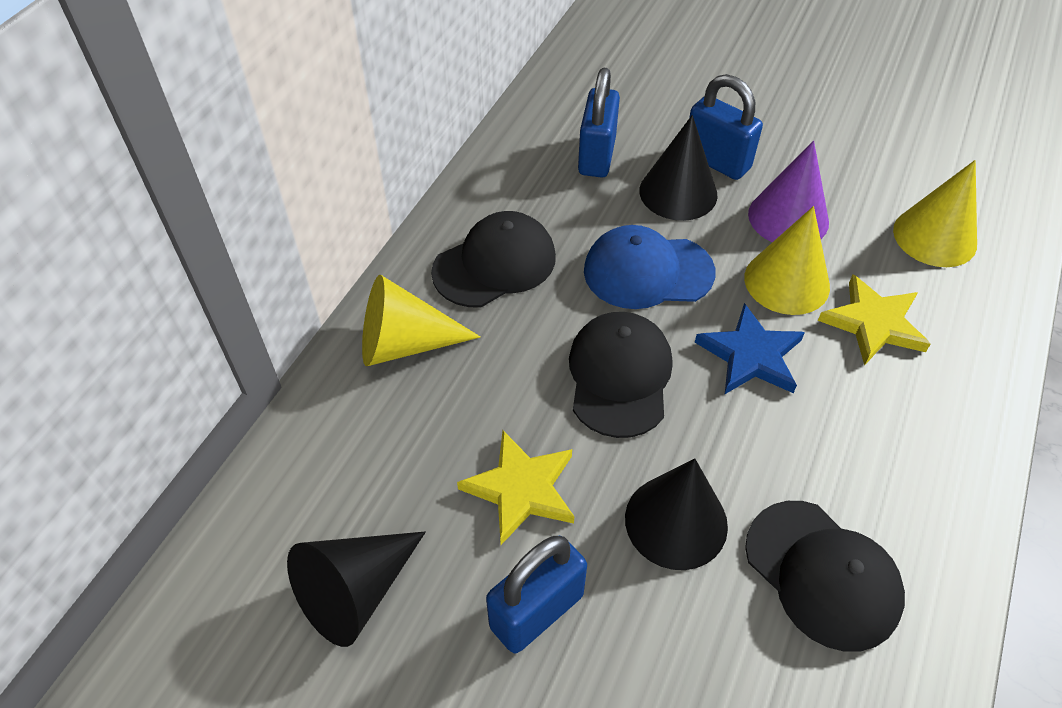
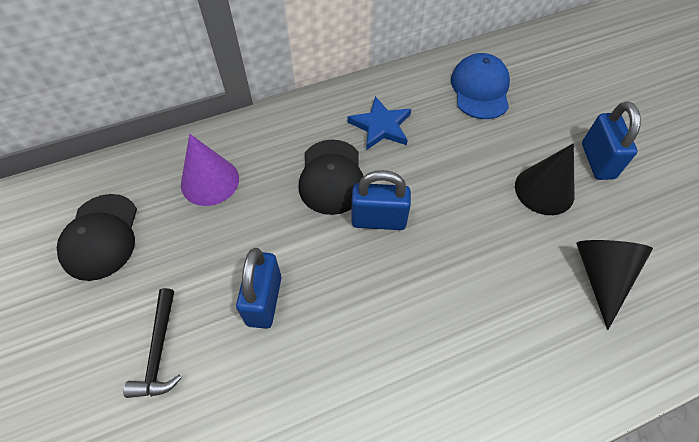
black cap: 3 -> 2
black cone: 3 -> 2
black hammer: 0 -> 1
yellow cone: 3 -> 0
yellow star: 2 -> 0

